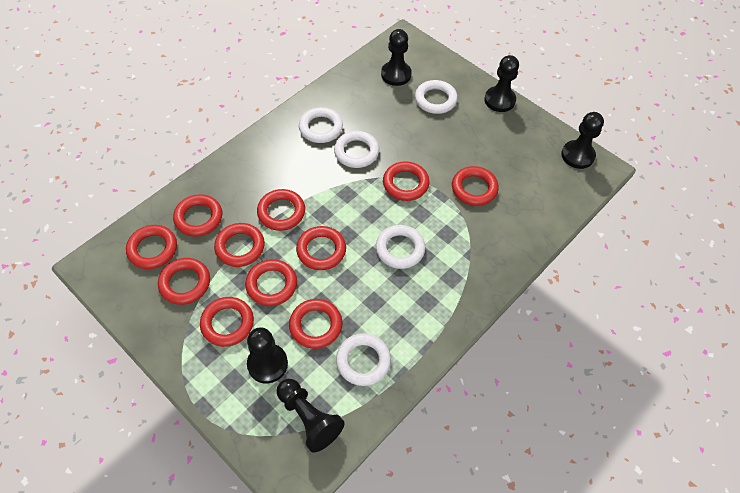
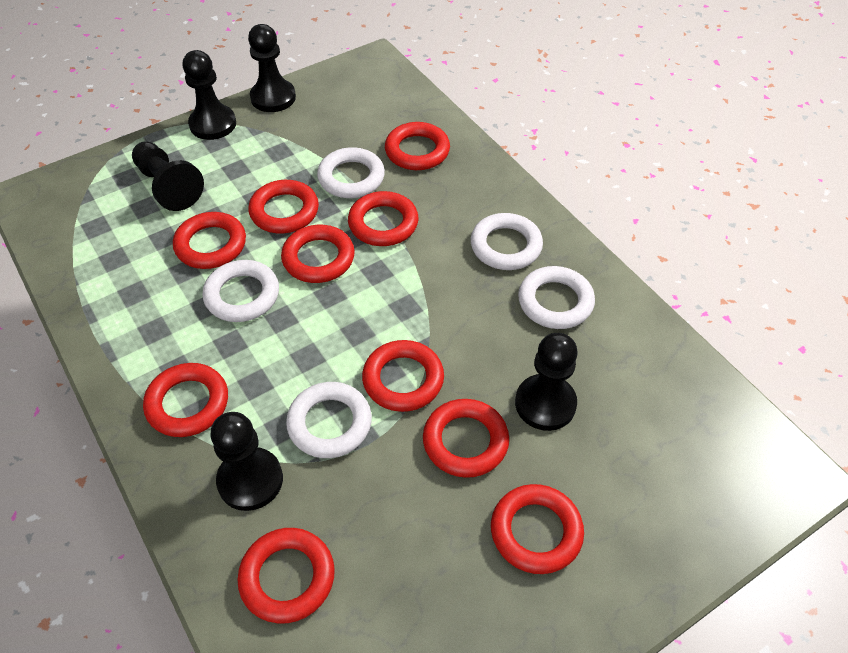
red ring: 11 -> 10

